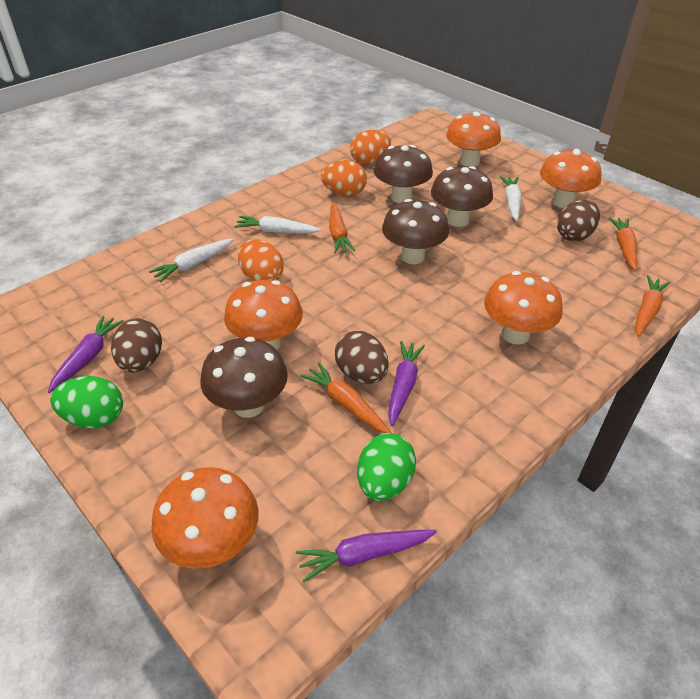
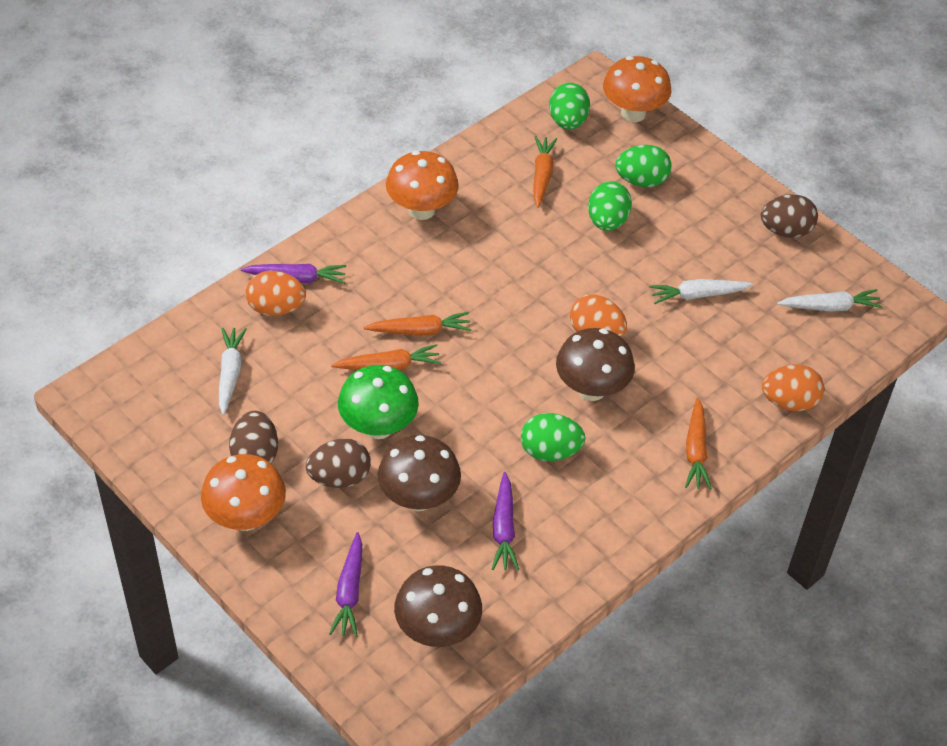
brown mushroom: 4 -> 3
green egg: 2 -> 4
green mushroom: 0 -> 1
orange mushroom: 5 -> 3

